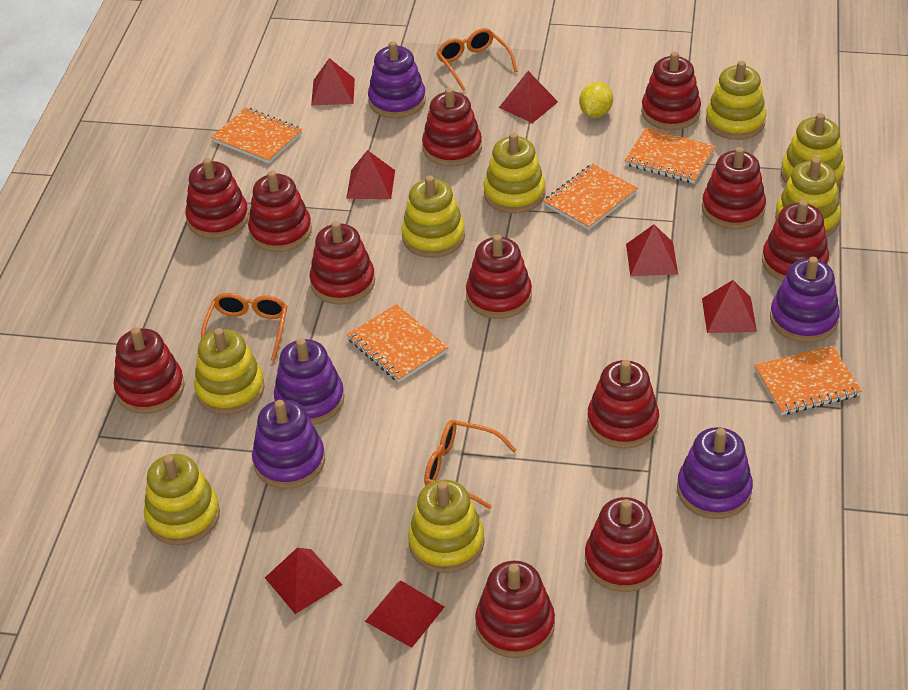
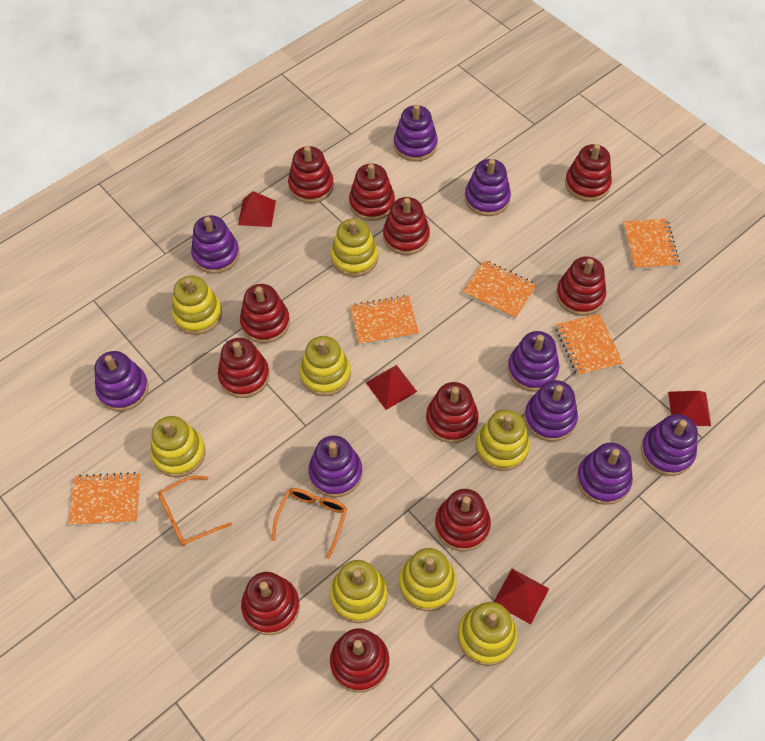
orange glasses: 3 -> 2
purple stacking toy: 5 -> 9
red pyramid: 7 -> 4
red stacking toy: 12 -> 11
yellow lemon: 1 -> 0

